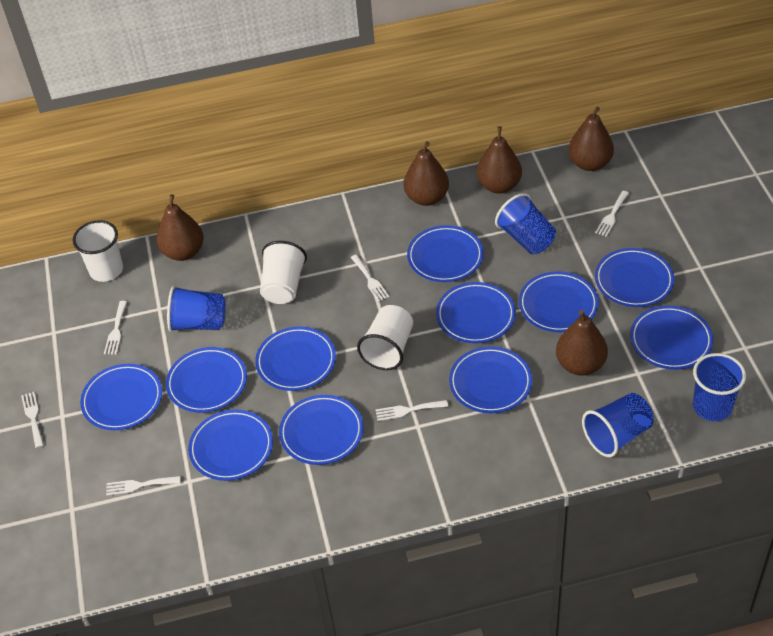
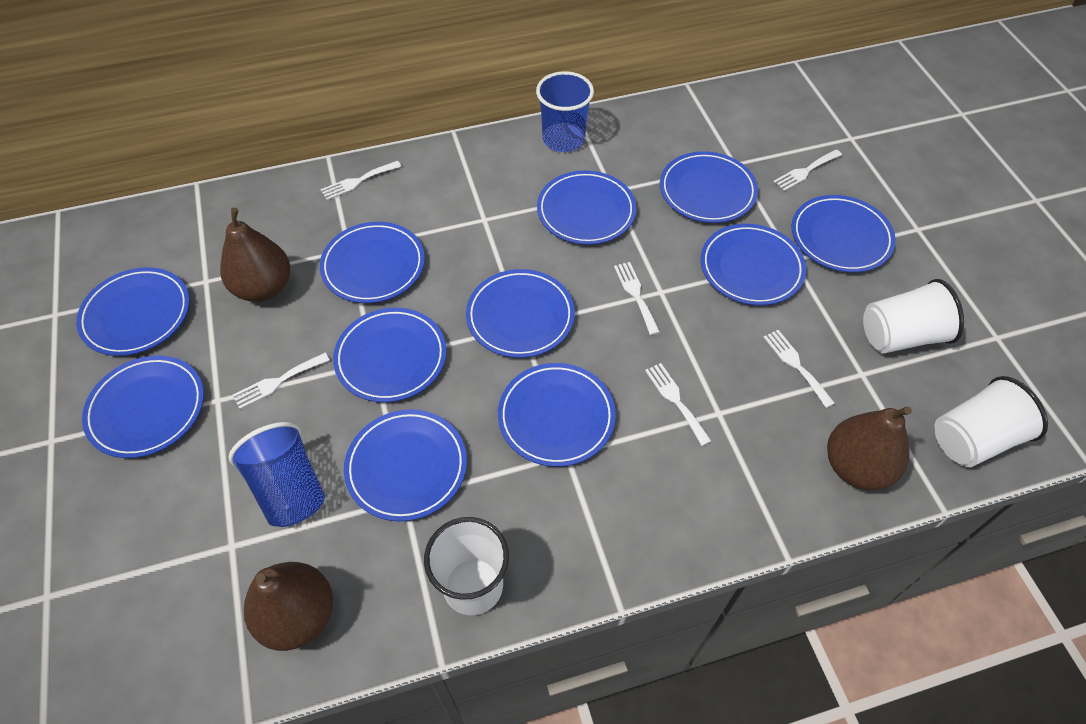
blue cup: 4 -> 2
brown pear: 5 -> 3

